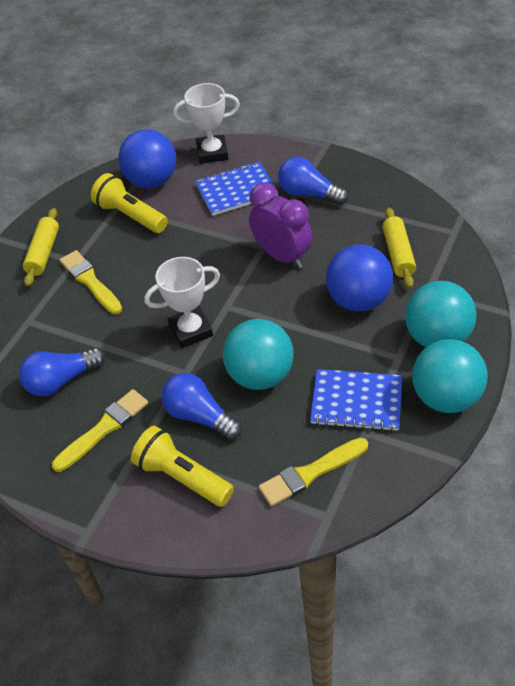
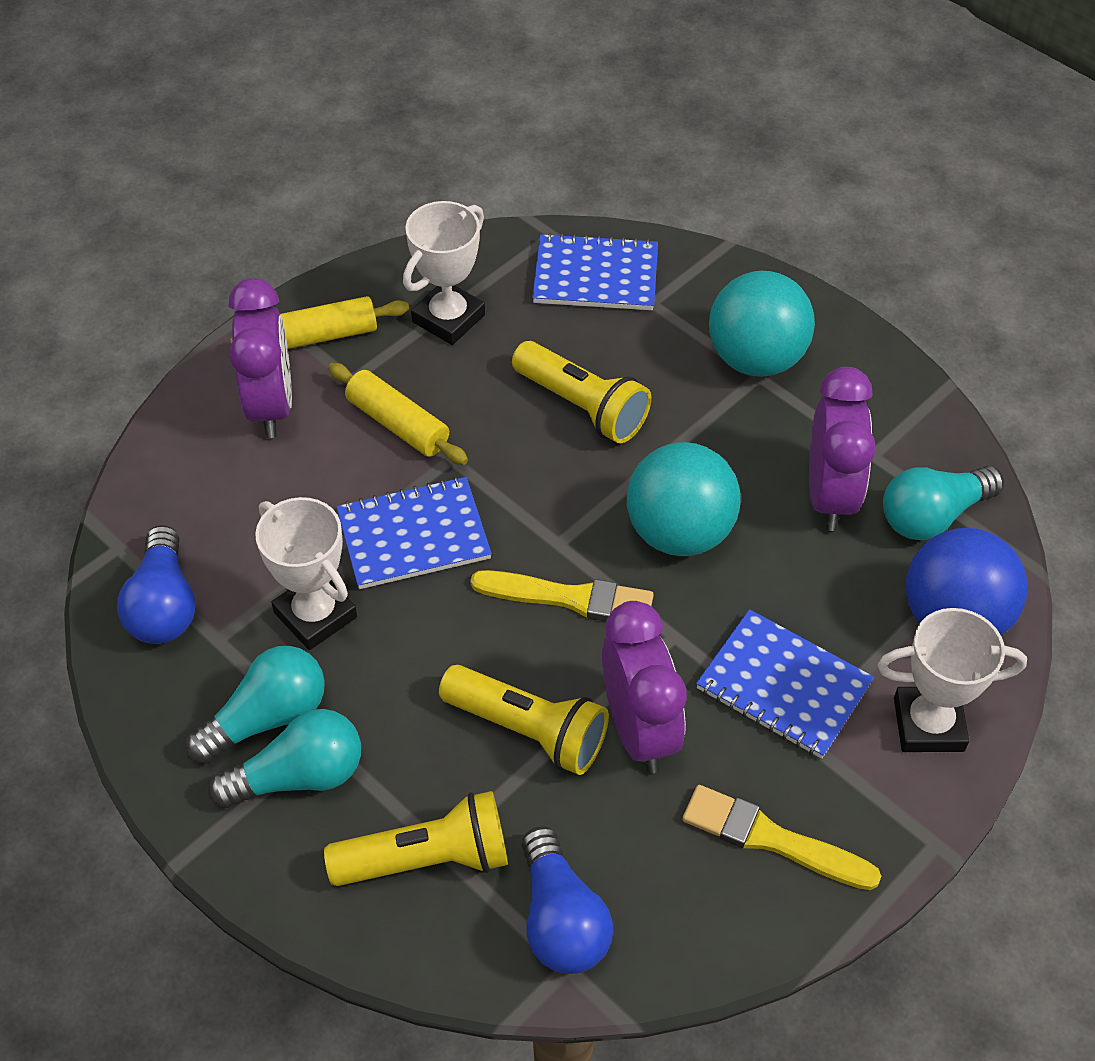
blue ball: 2 -> 1
blue light bulb: 3 -> 2
blue notebook: 2 -> 3
purple clock: 1 -> 3
turquoise ball: 3 -> 2
turquoise light bulb: 0 -> 3
white trophy: 2 -> 3
yellow brush: 3 -> 2
yellow flashlight: 2 -> 3

